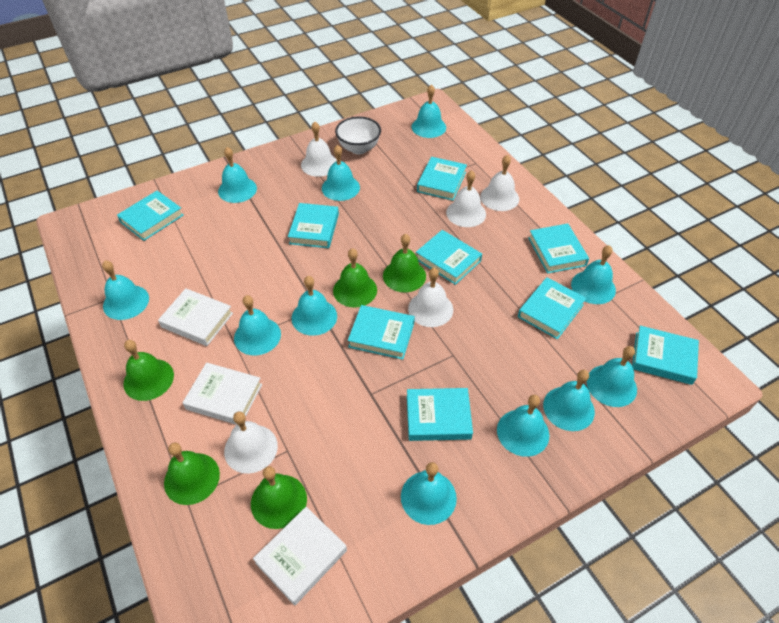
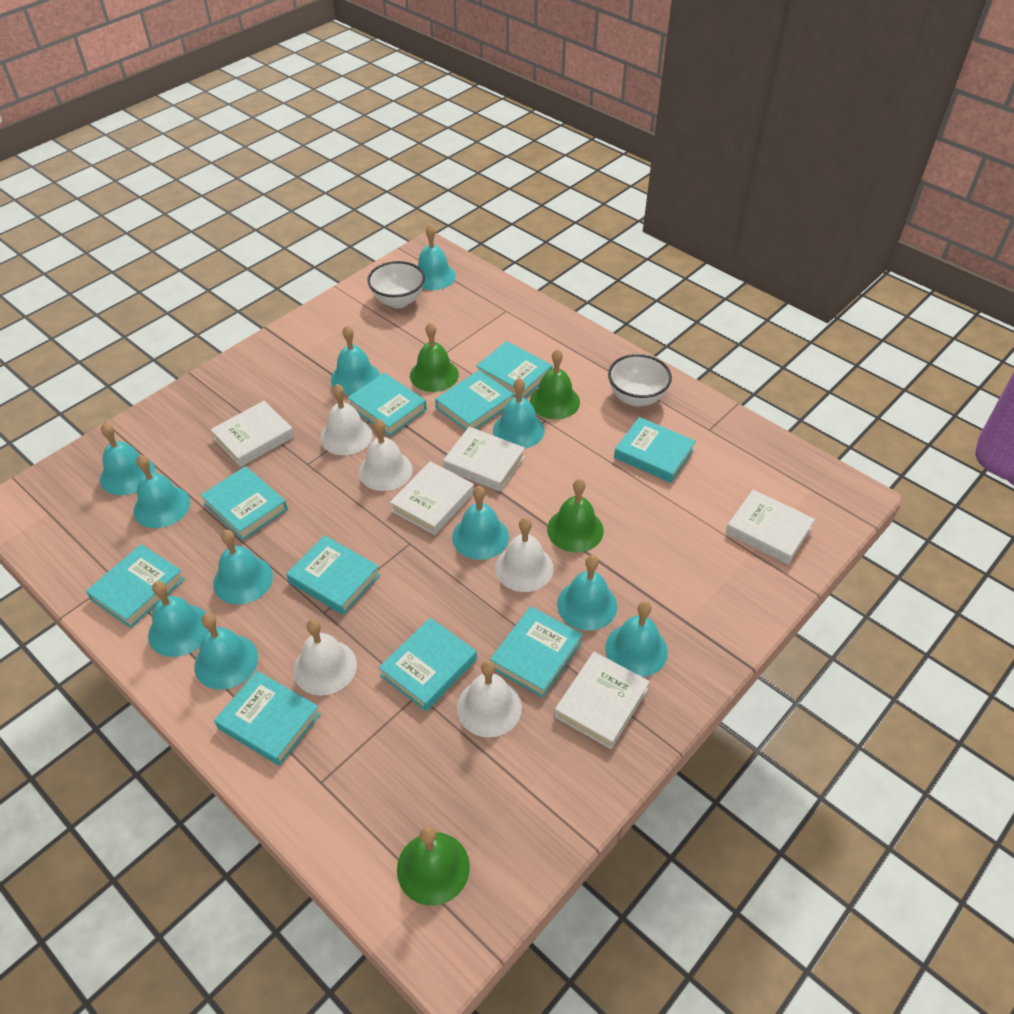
green bell: 5 -> 4
turquoise book: 9 -> 10
white book: 3 -> 5
white bowl: 1 -> 2

